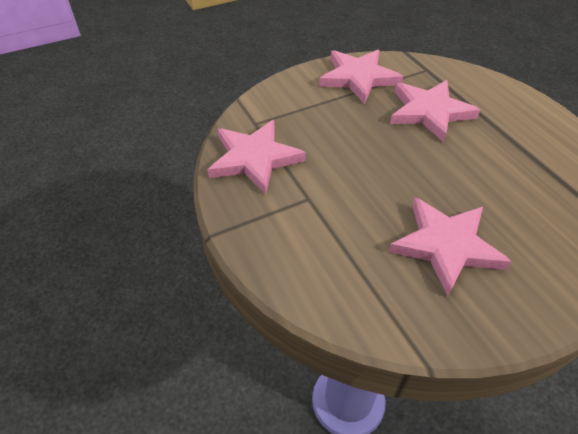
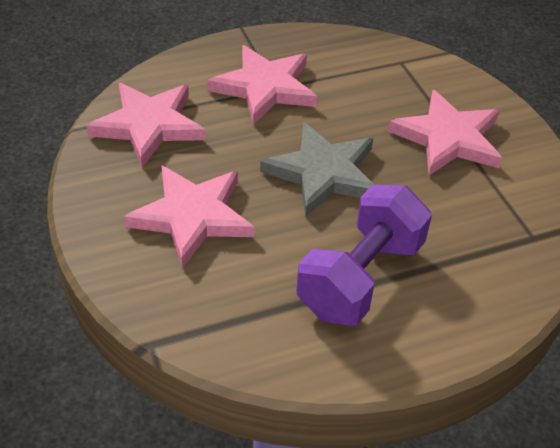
grey star: 0 -> 1
purple dumbbell: 0 -> 1

